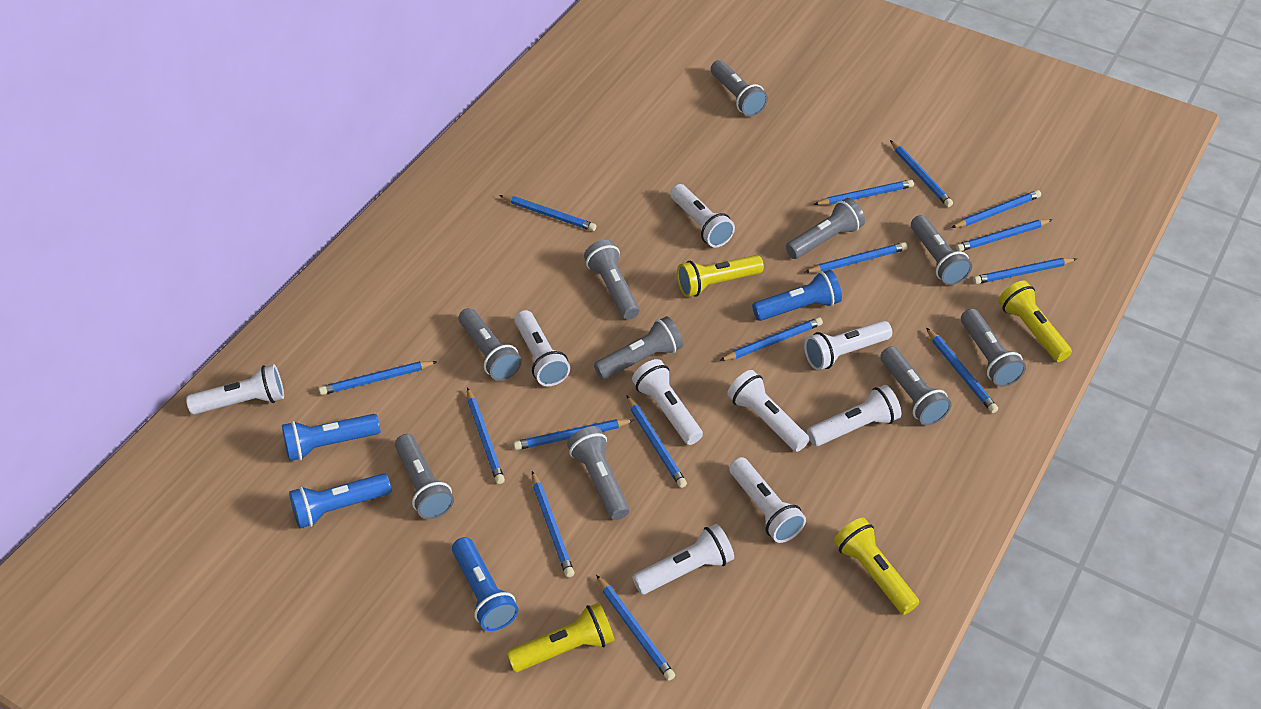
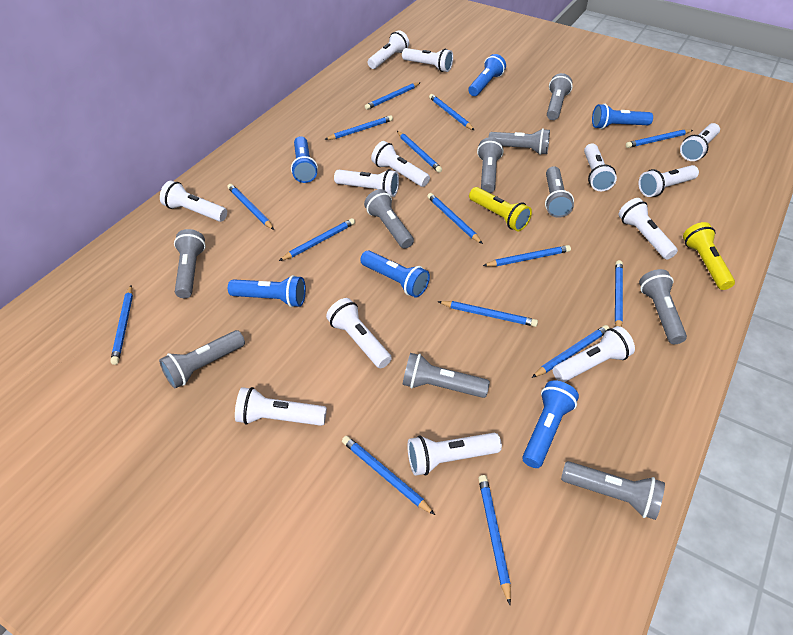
blue flashlight: 4 -> 6
white flashlight: 9 -> 13
yellow flashlight: 4 -> 2

